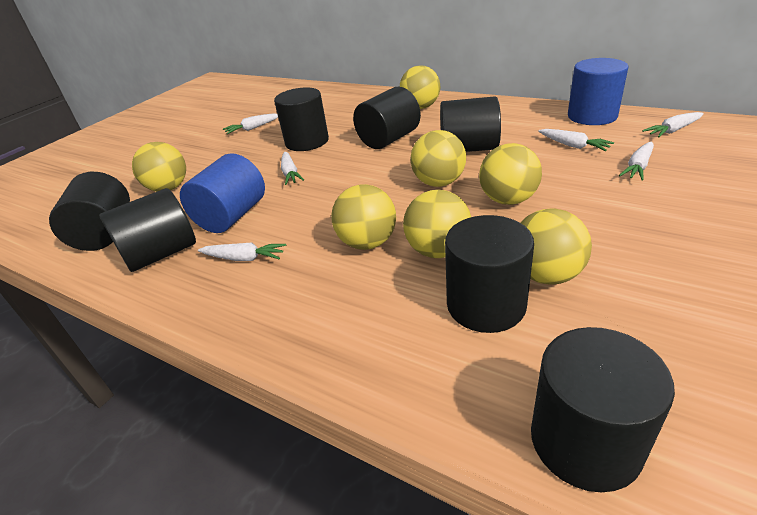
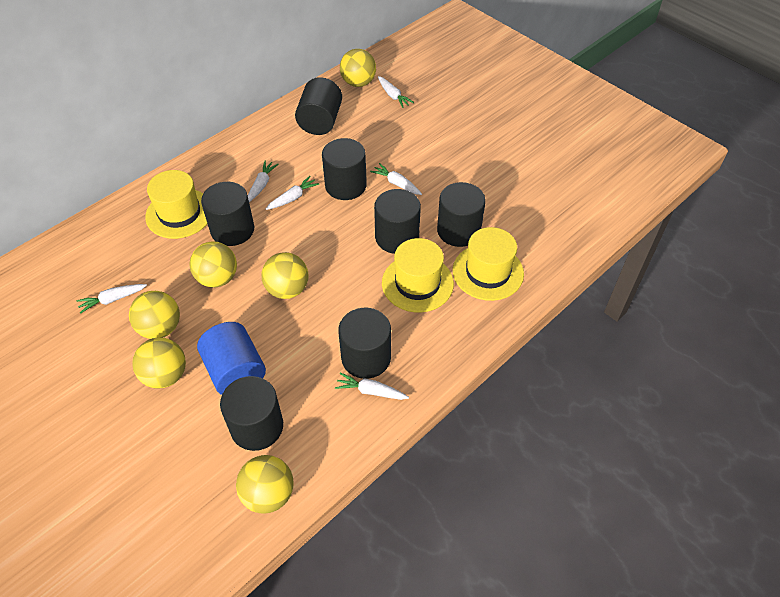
blue cylinder: 2 -> 1
yellow ball: 7 -> 6
yellow hat: 0 -> 3

